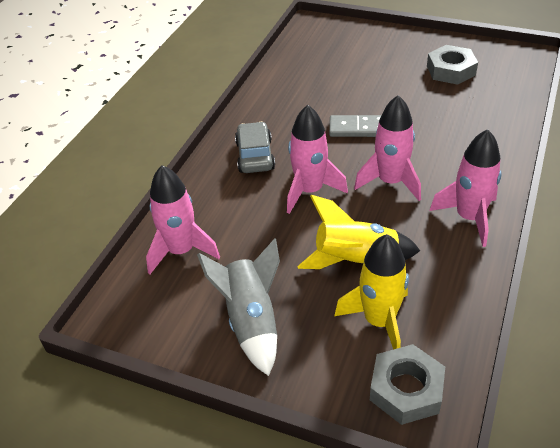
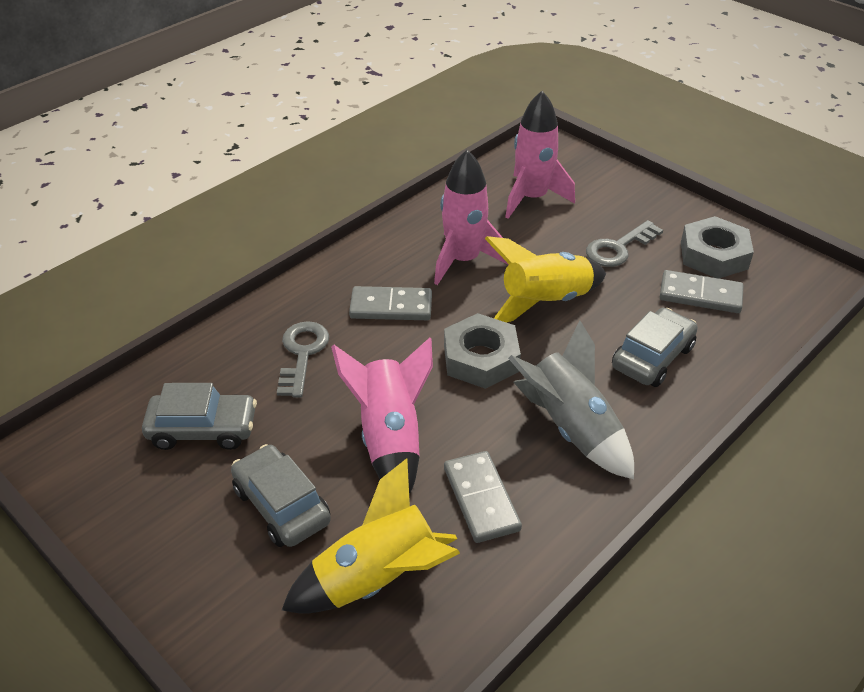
grey car: 1 -> 3
grey domino: 1 -> 3
grey key: 0 -> 2
pink rocket: 4 -> 3

